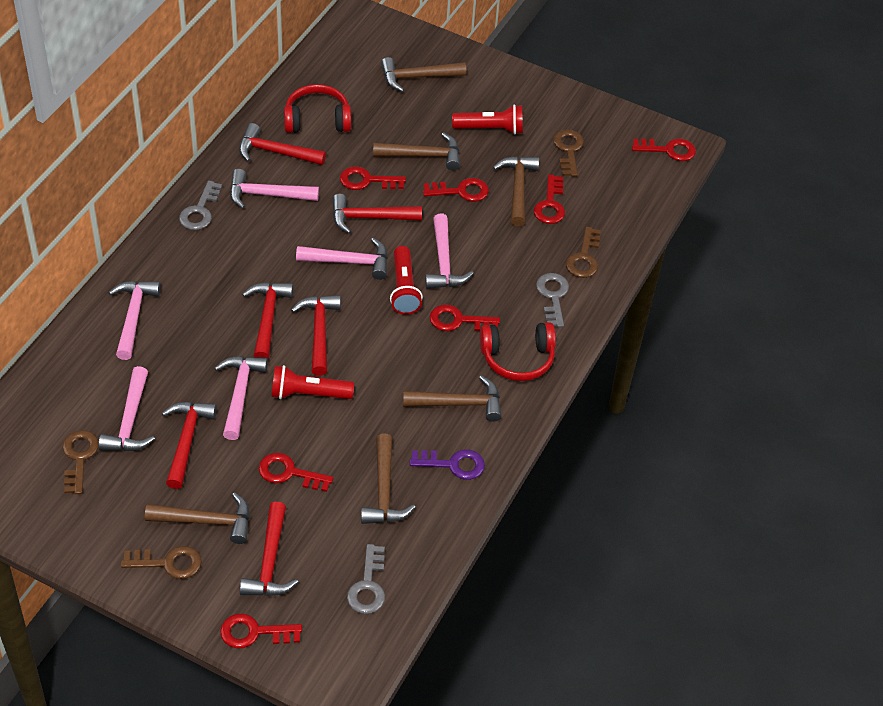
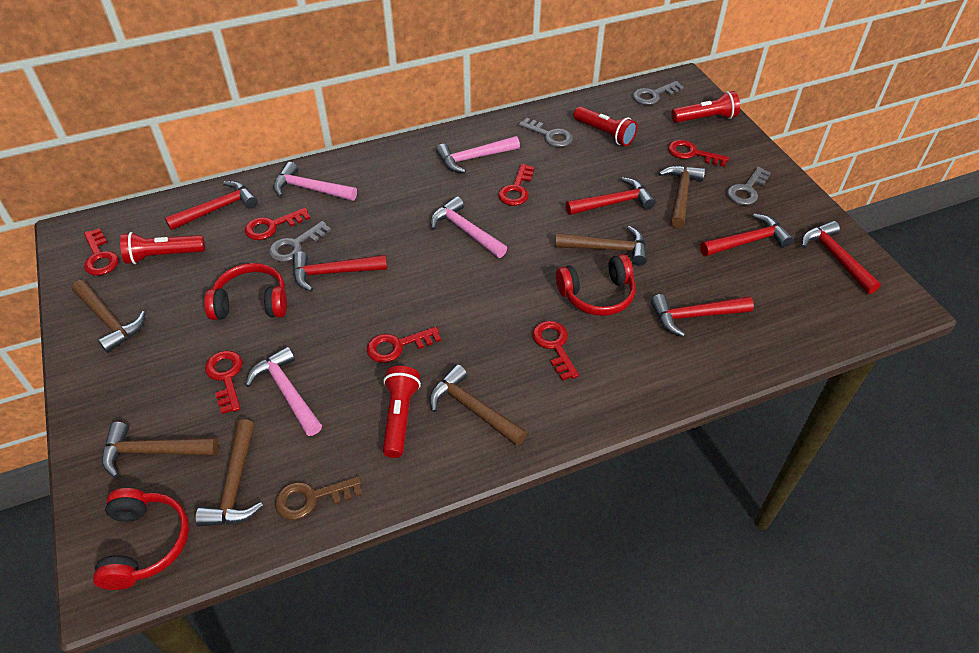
brown key: 4 -> 1
grey key: 3 -> 4
pink hammer: 6 -> 4
purple key: 1 -> 0
red flashlight: 3 -> 4
red headphones: 2 -> 3

